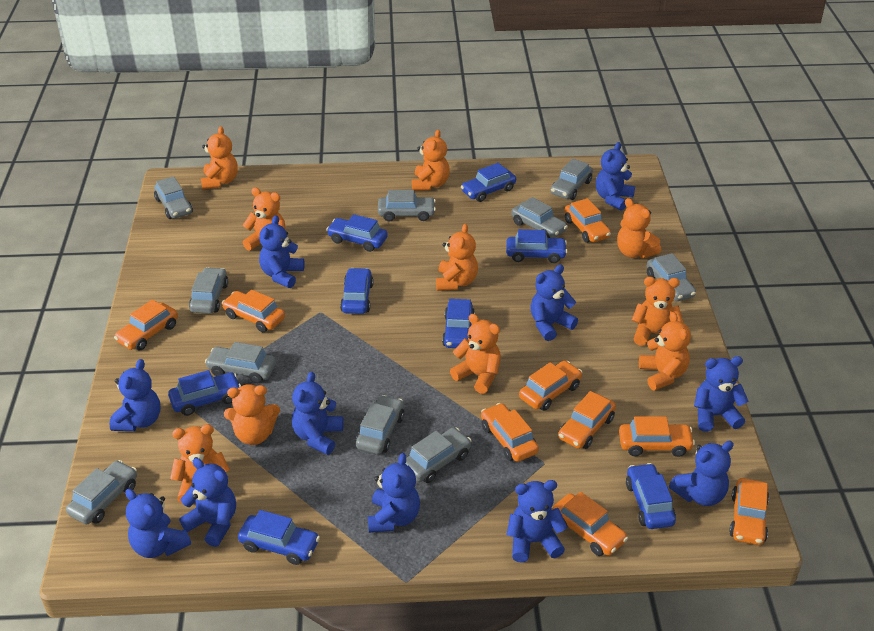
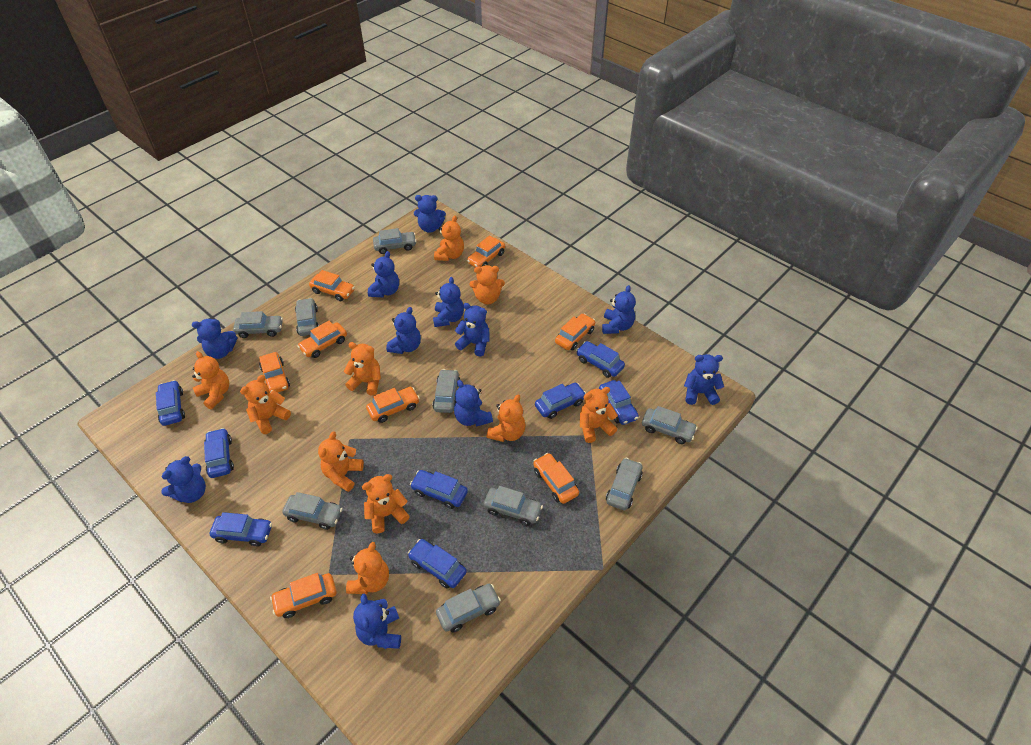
grey car: 10 -> 9
orange car: 9 -> 8

